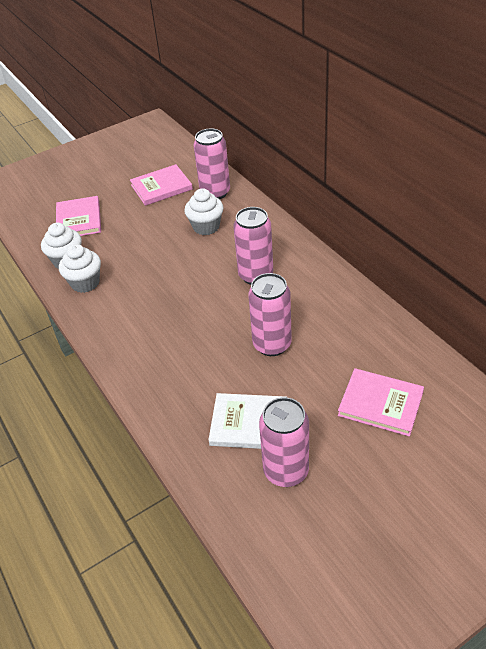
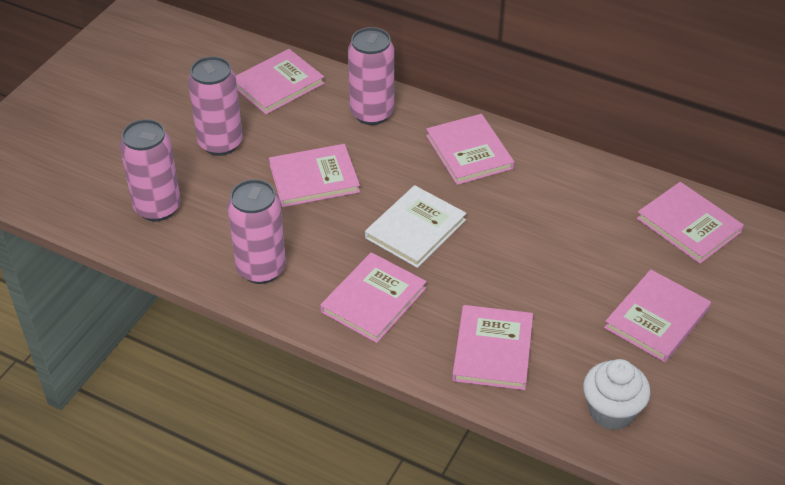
pink book: 3 -> 7
white cupcake: 3 -> 1

